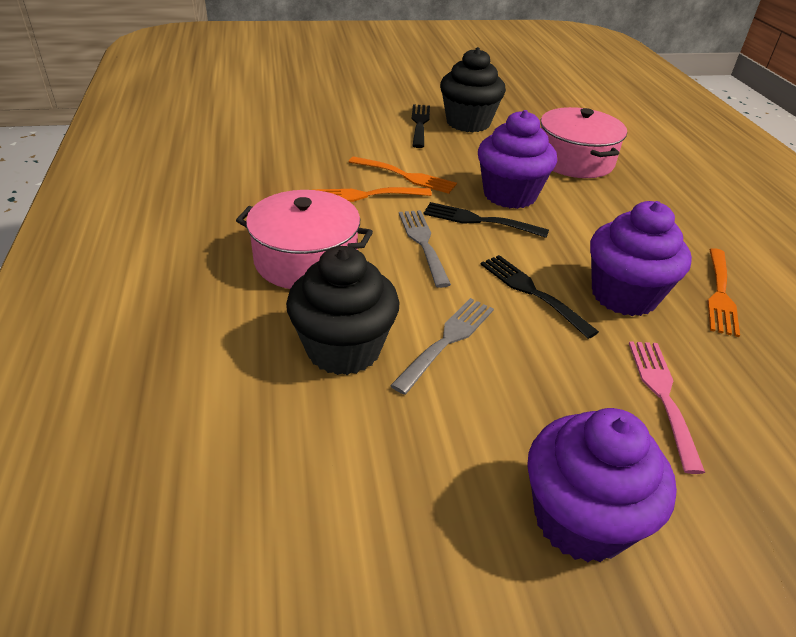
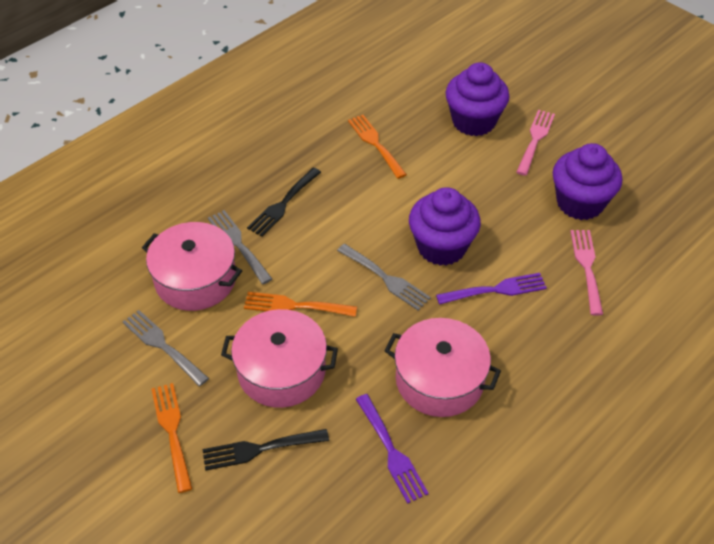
black cupcake: 2 -> 0
black fork: 3 -> 2
grey fork: 2 -> 3
pink fork: 1 -> 2
pink pot: 2 -> 3
purple fork: 0 -> 2

